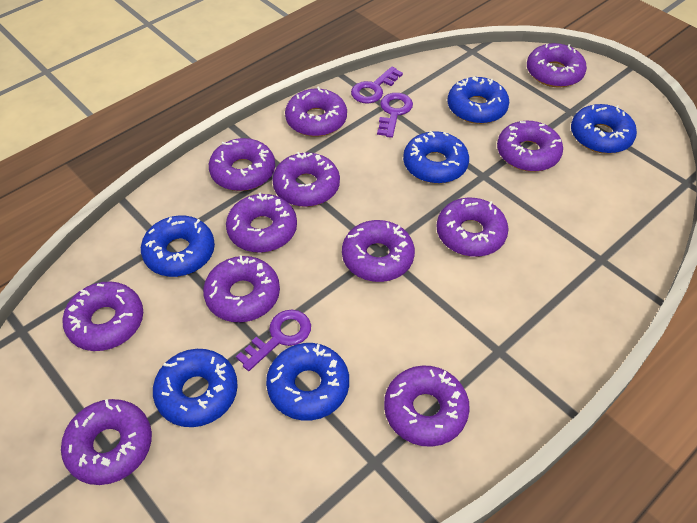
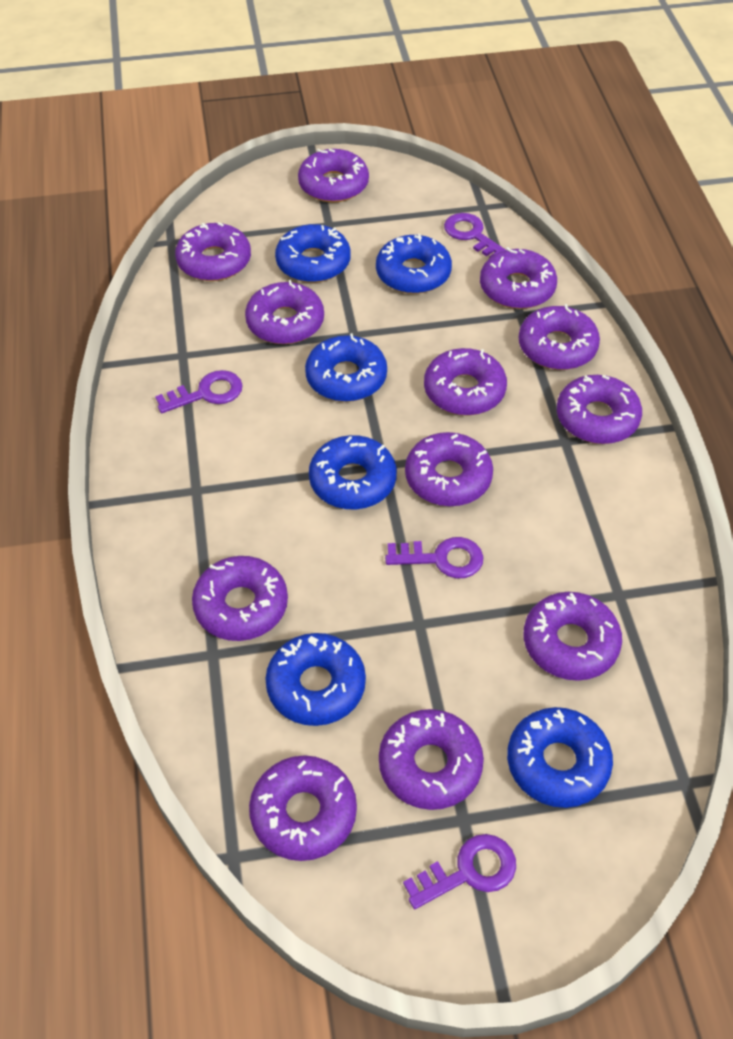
purple key: 3 -> 4

